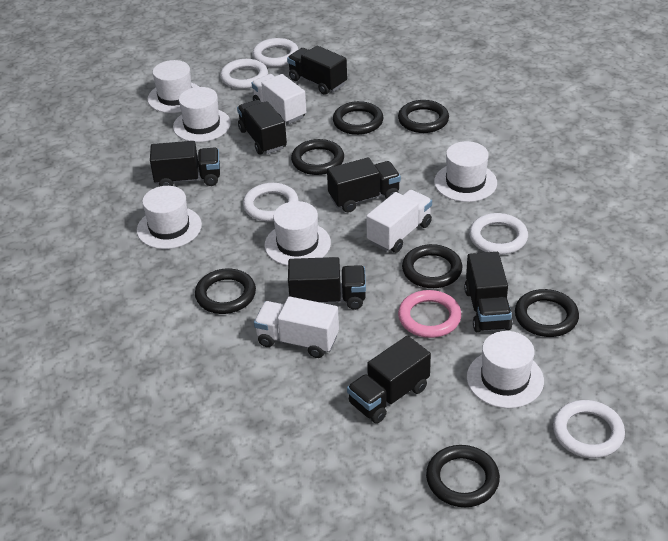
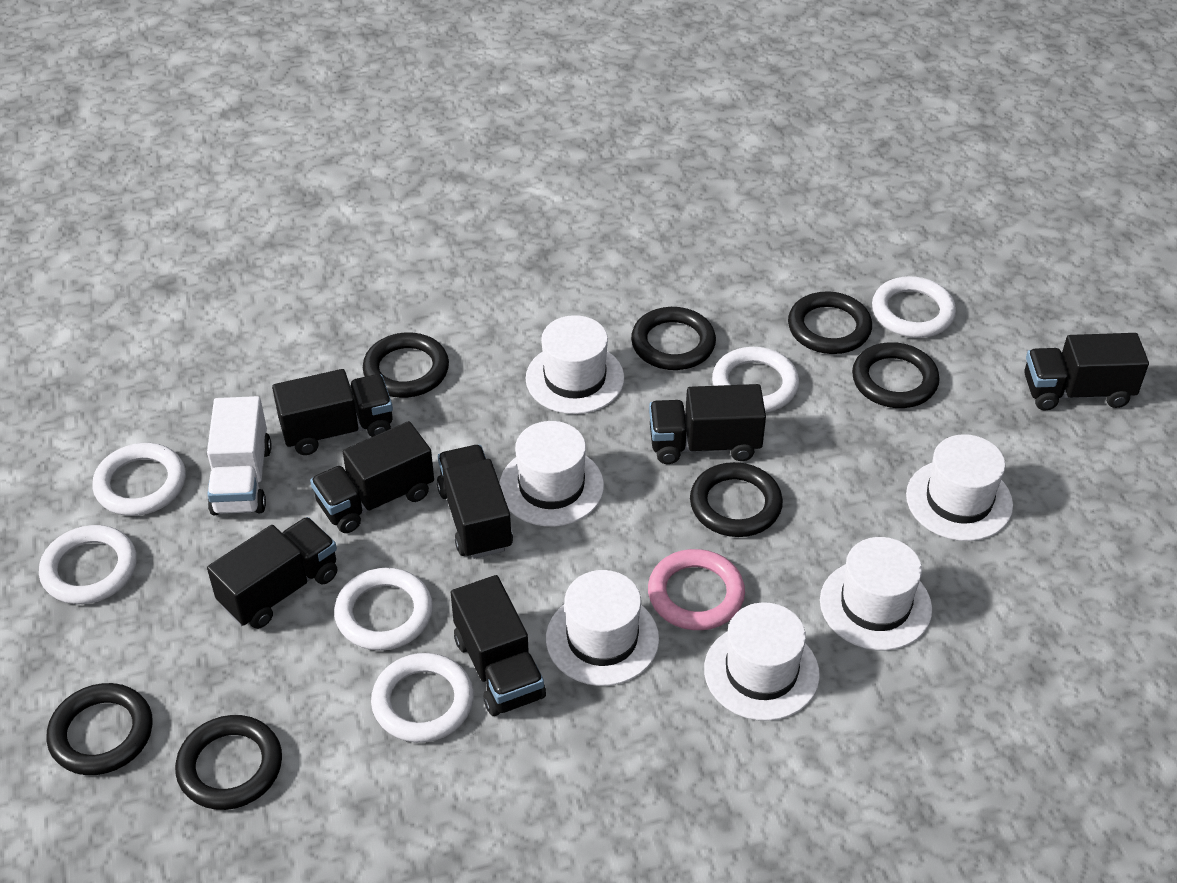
white ring: 5 -> 6
white truck: 3 -> 1

